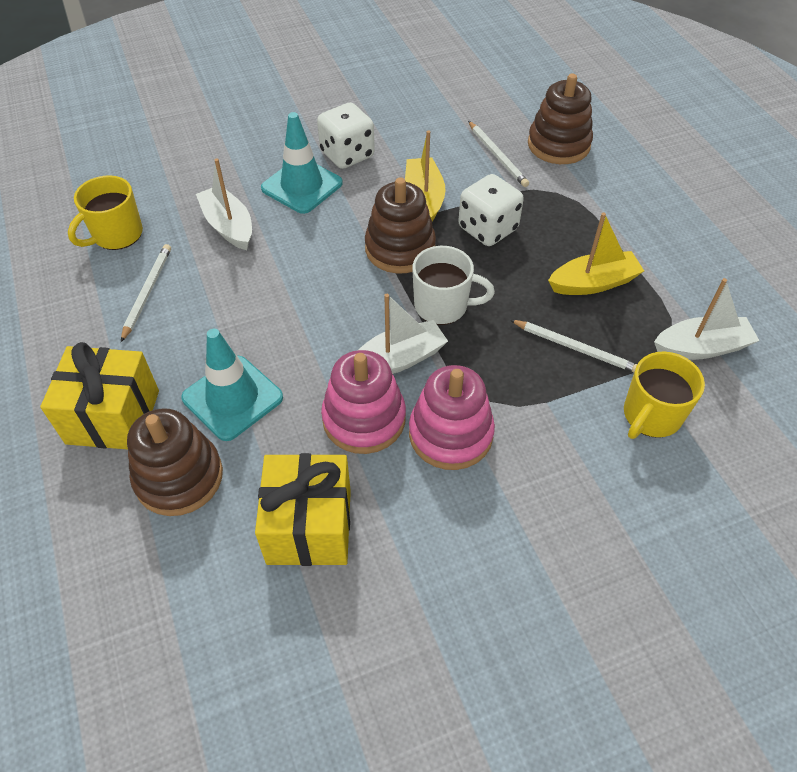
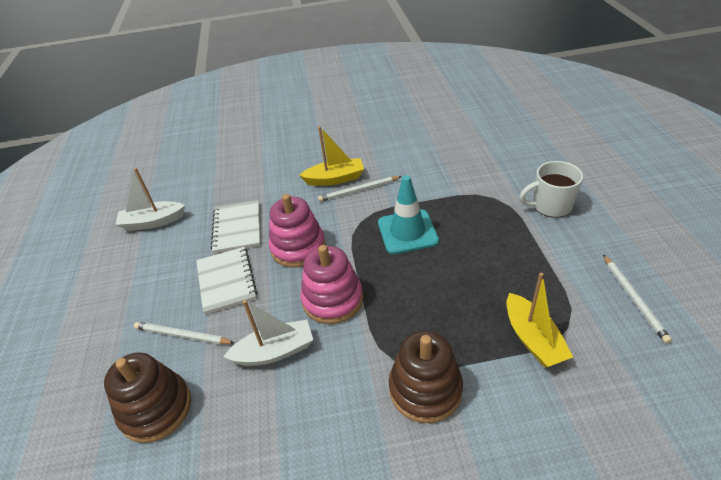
brown stacking toy: 3 -> 2
turquoise traffic cone: 2 -> 1
white boat: 3 -> 2
white dice: 2 -> 0
white notebook: 0 -> 2
yellow gift: 2 -> 0
yellow mug: 2 -> 0

